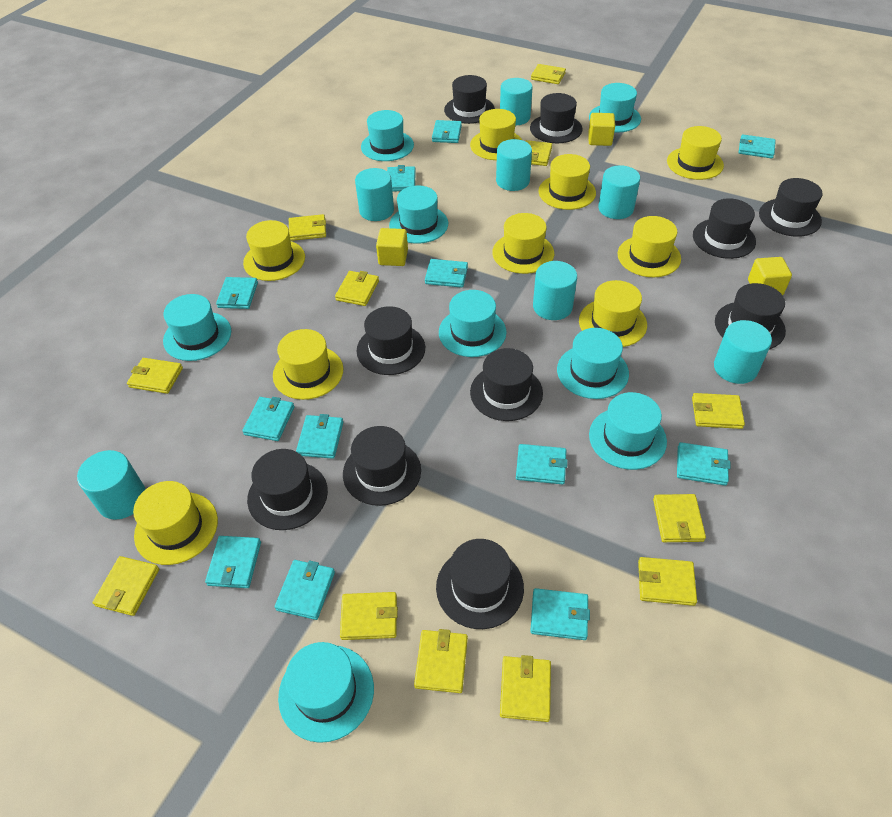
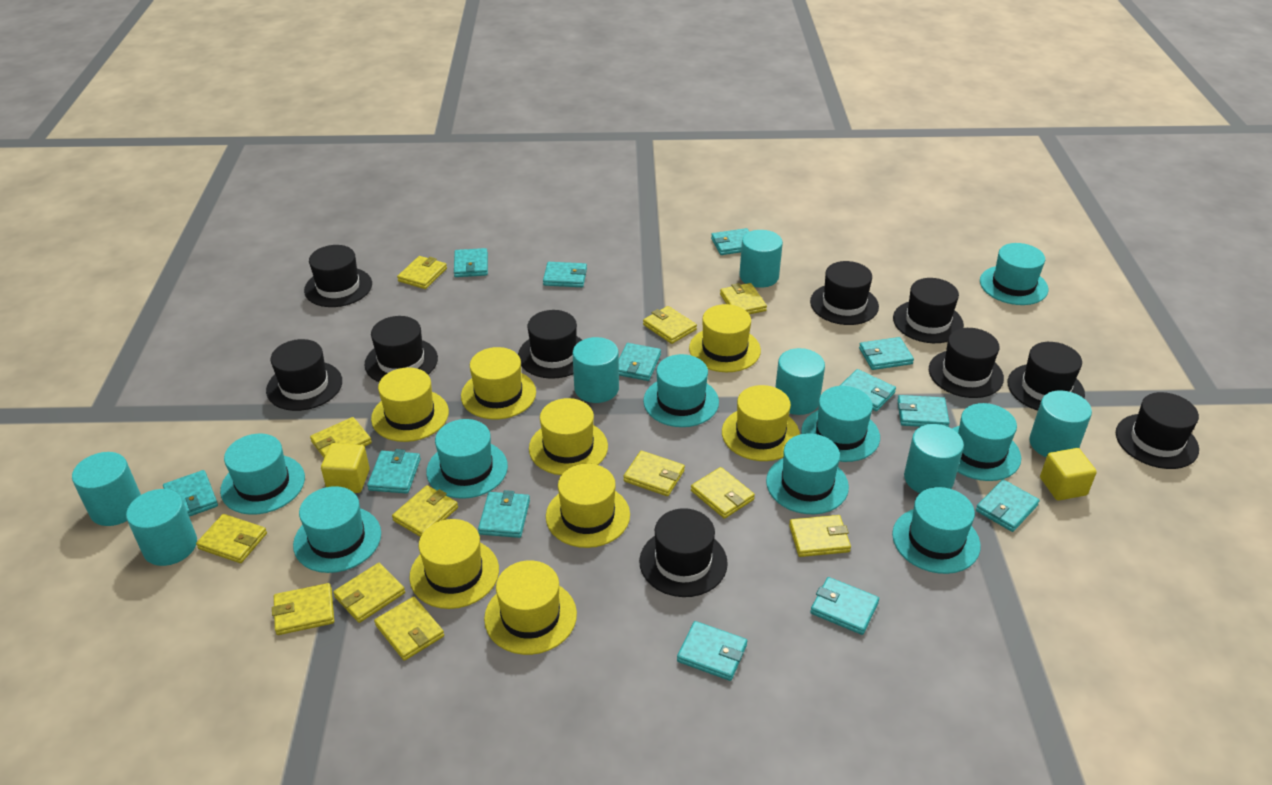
turquoise hat: 8 -> 9
turquoise wallet: 12 -> 13
yellow cube: 3 -> 2
yellow hat: 9 -> 8

